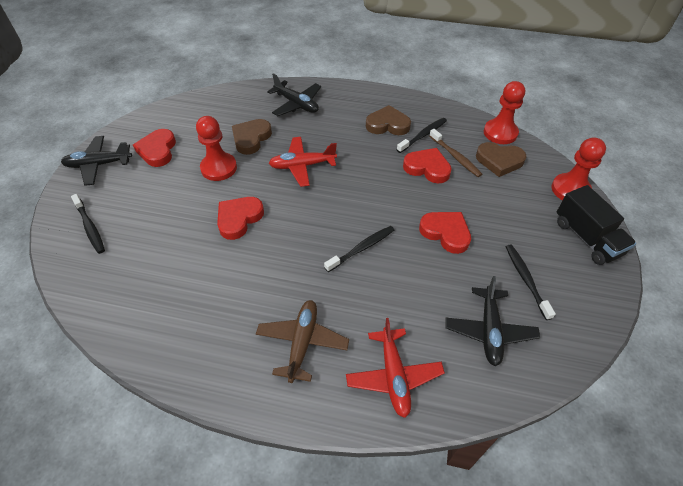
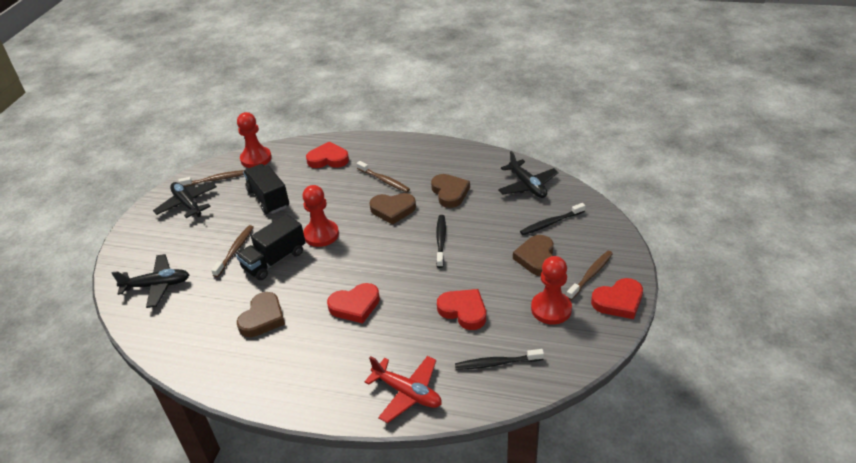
black toothbrush: 4 -> 3
black truck: 1 -> 2
brown heart: 3 -> 4
brown plane: 1 -> 0
brown toothbrush: 1 -> 4
red plane: 2 -> 1

